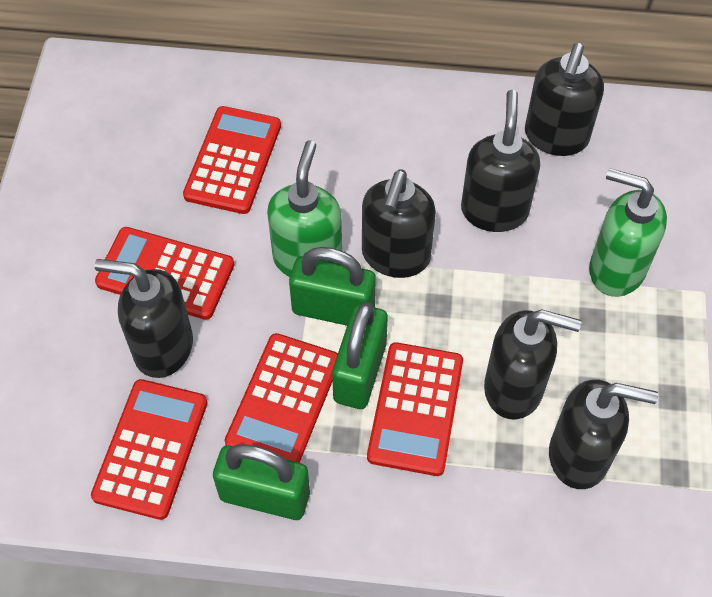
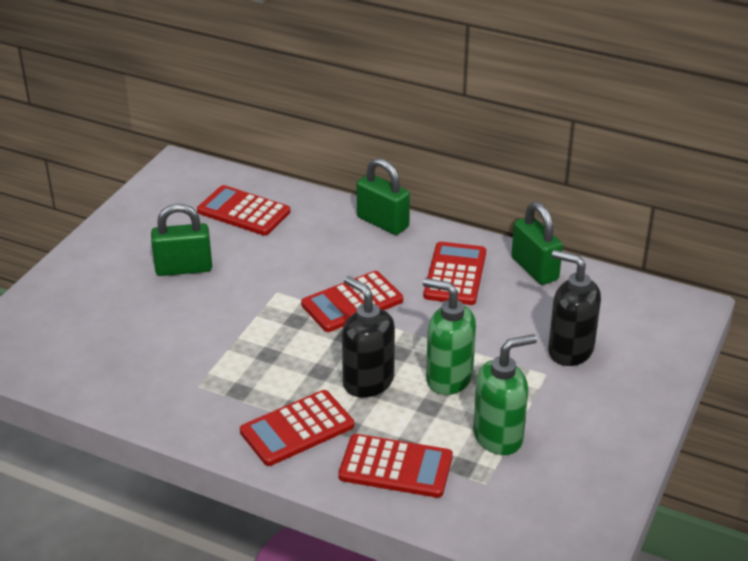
black soap dispenser: 6 -> 2

